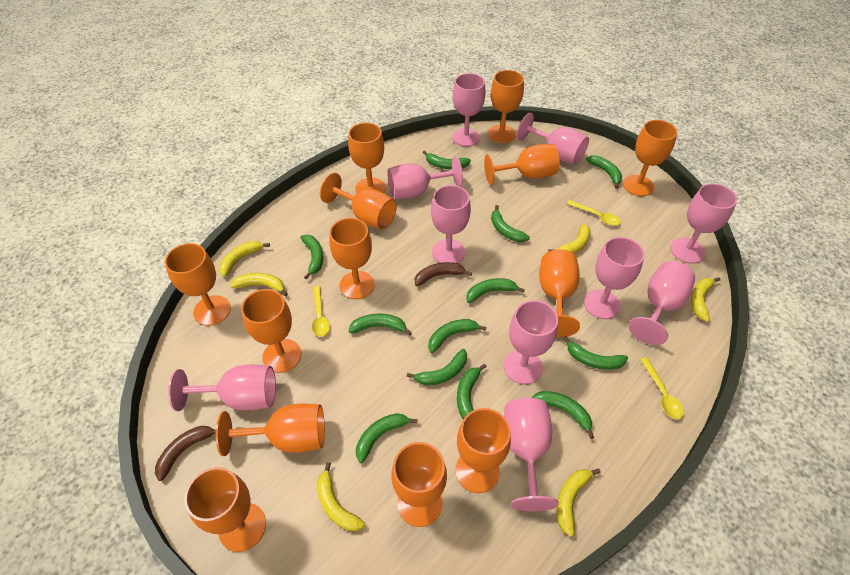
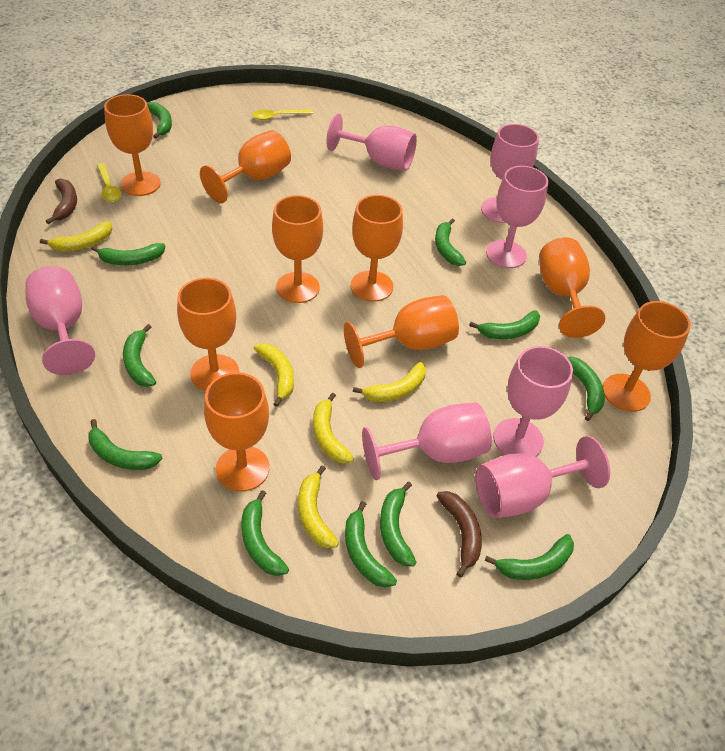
green banana: 12 -> 11
orange goblet: 13 -> 9
pink goblet: 10 -> 7
yellow banana: 6 -> 5
yellow spoon: 3 -> 2

